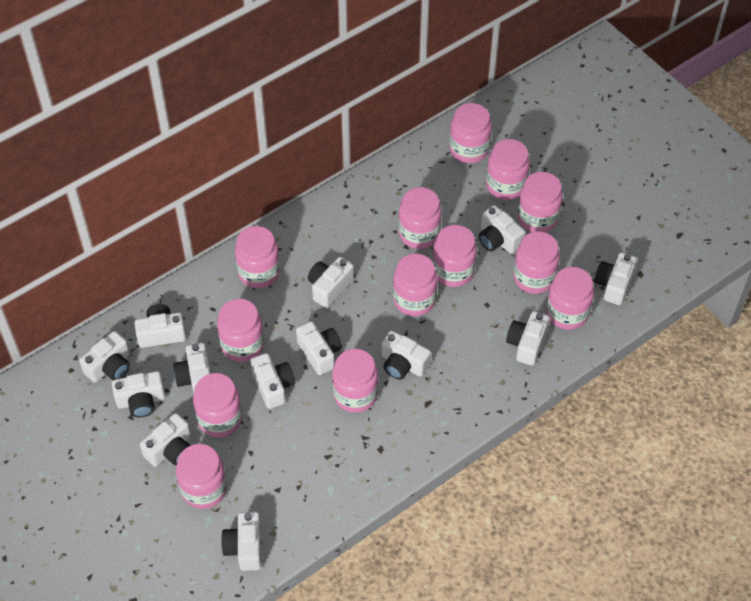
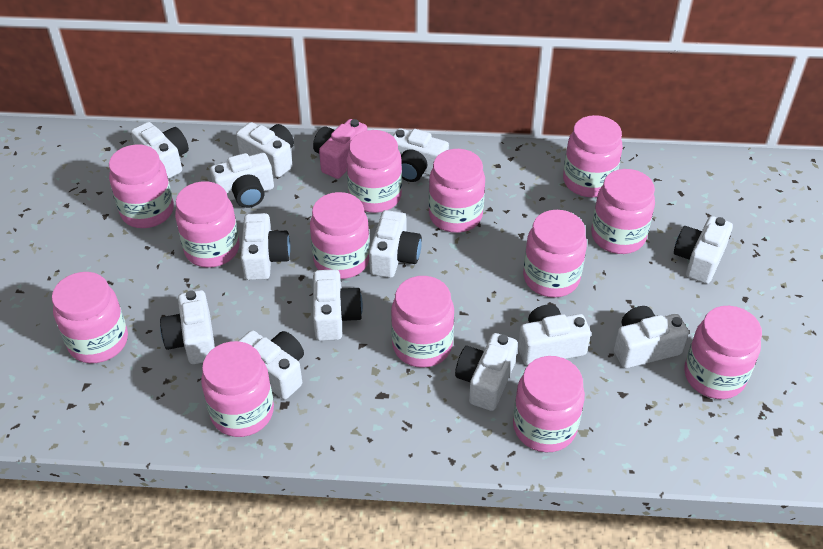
pink camera: 0 -> 1

